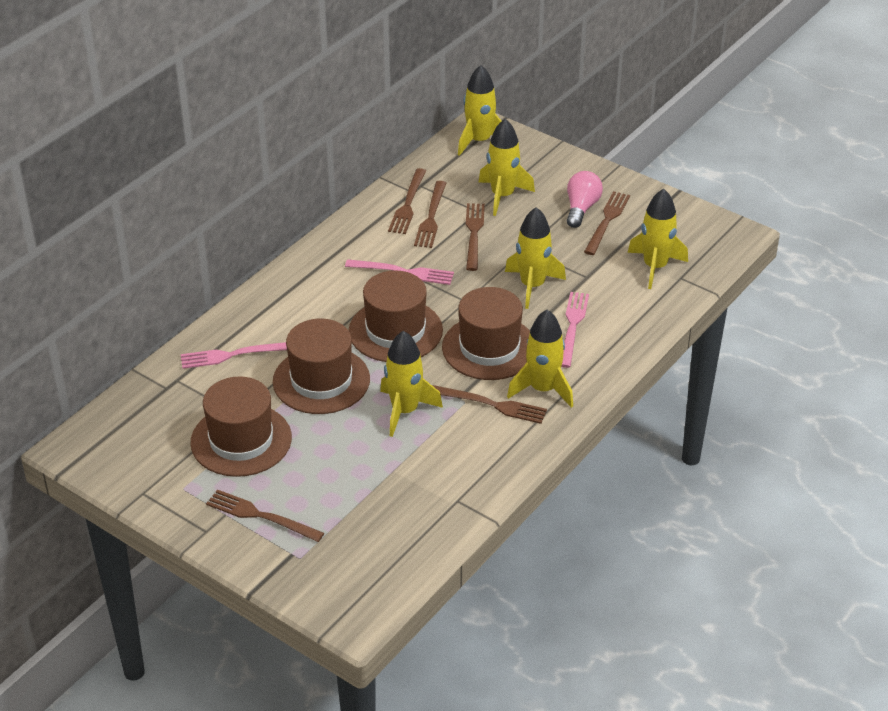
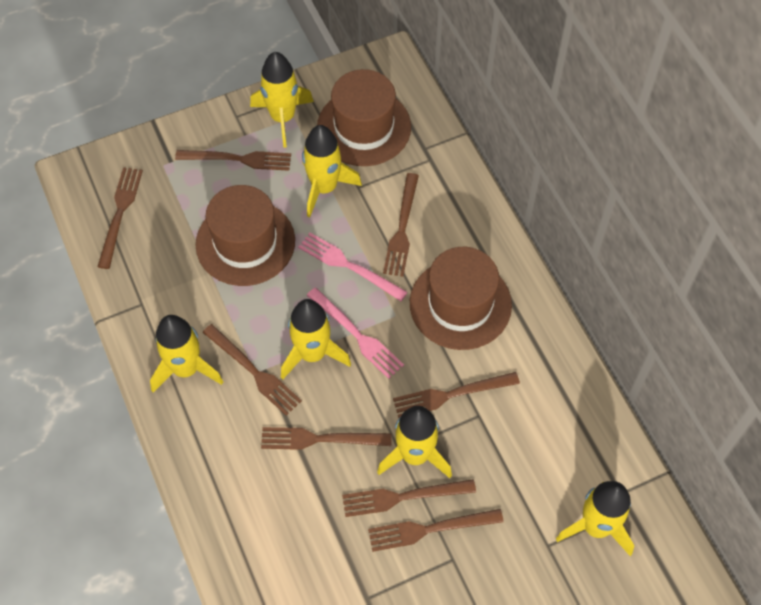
brown fork: 6 -> 8
brown hat: 4 -> 3
pink fork: 3 -> 2
pink light bulb: 1 -> 0

